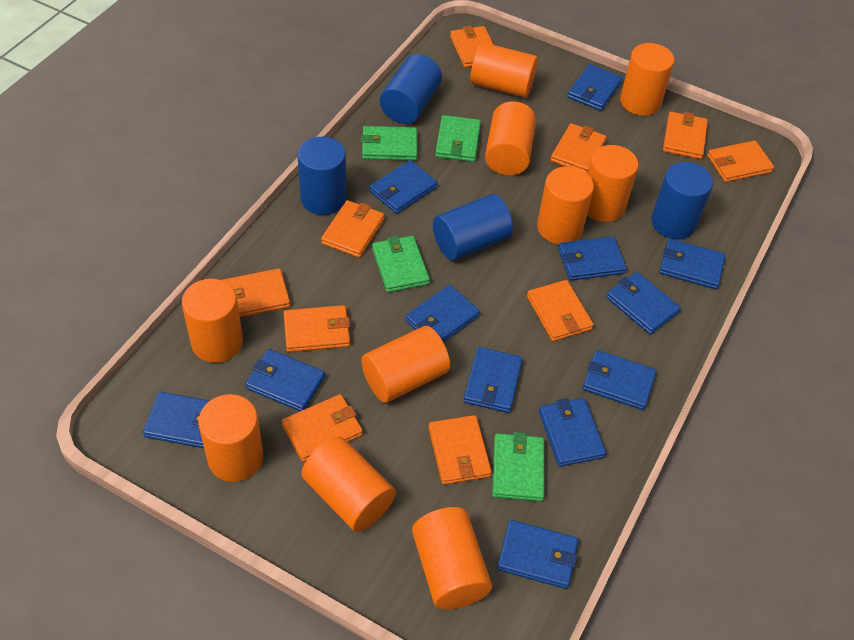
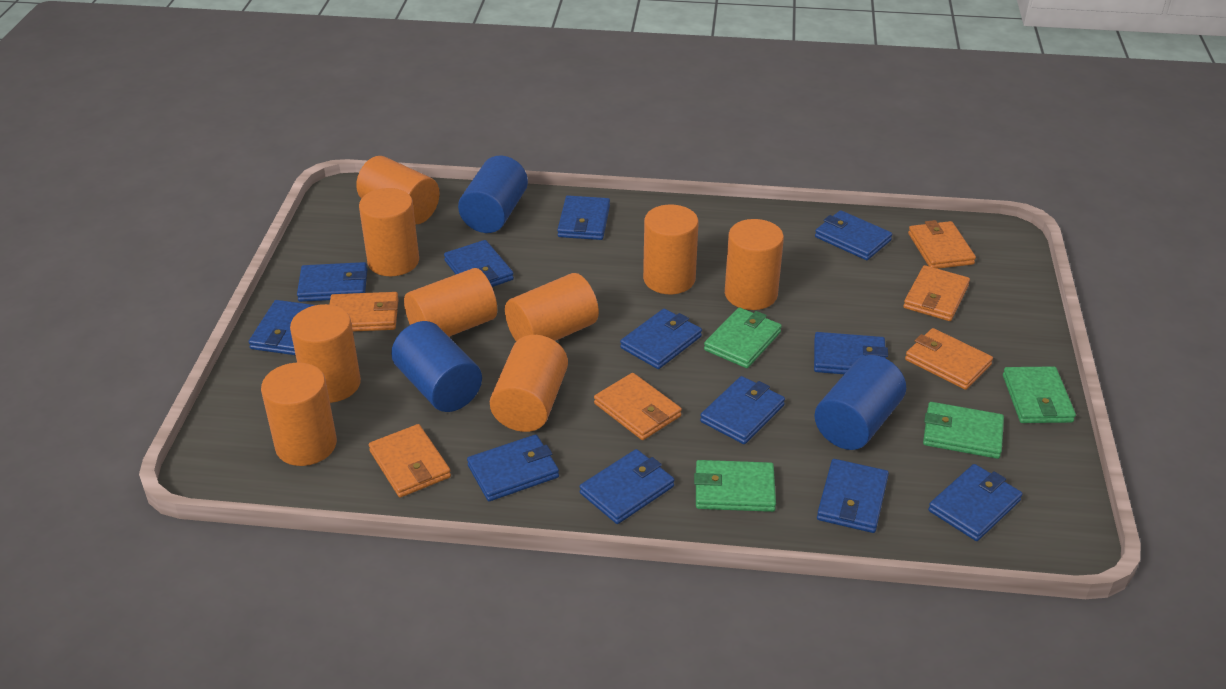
blue cylinder: 4 -> 3
orange cylinder: 10 -> 9
orange wallet: 10 -> 6

